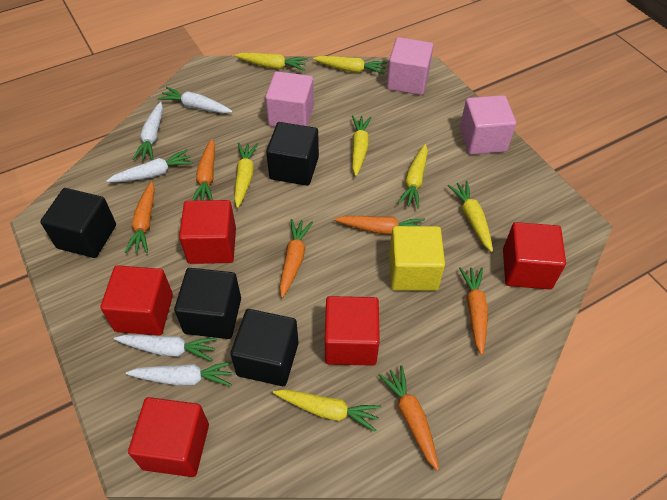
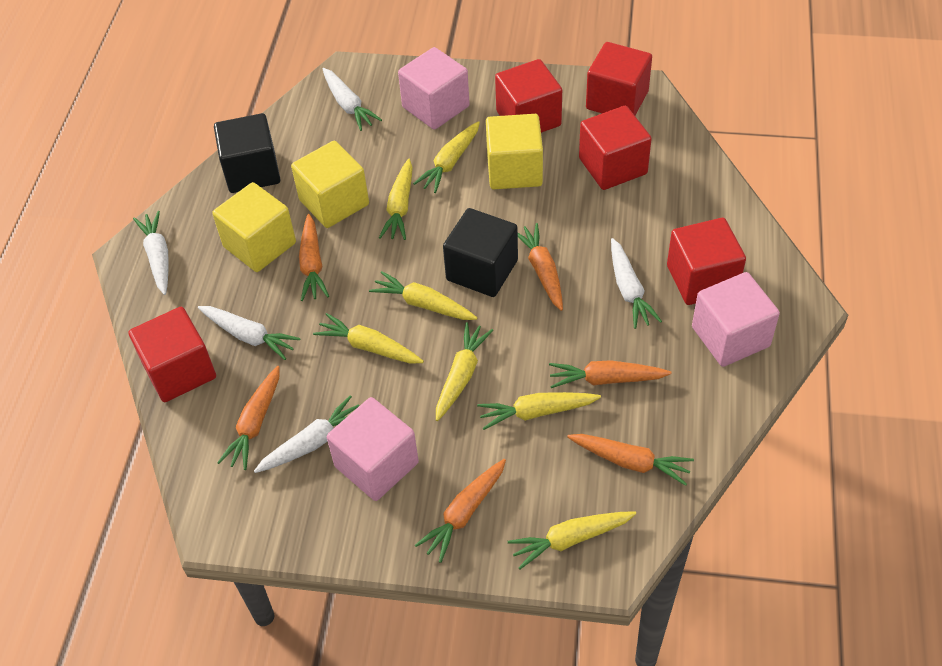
black cube: 4 -> 2
yellow cube: 1 -> 3

